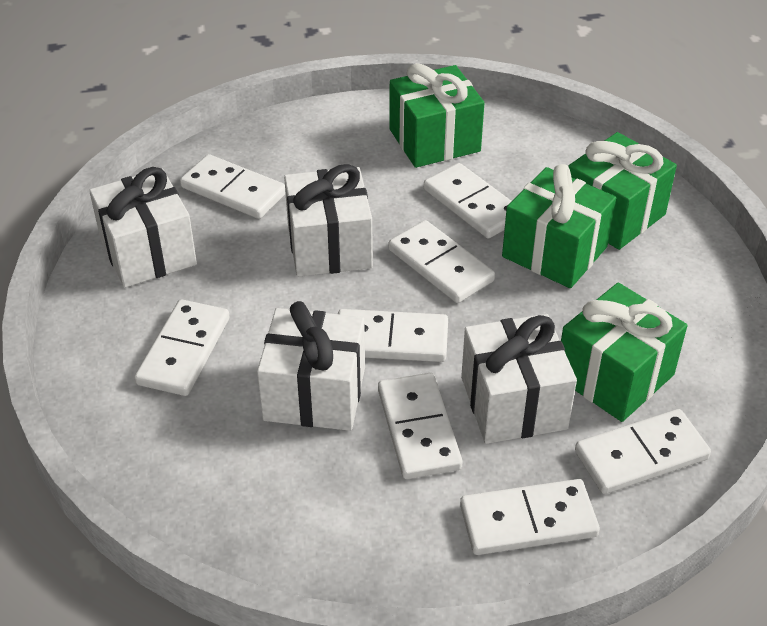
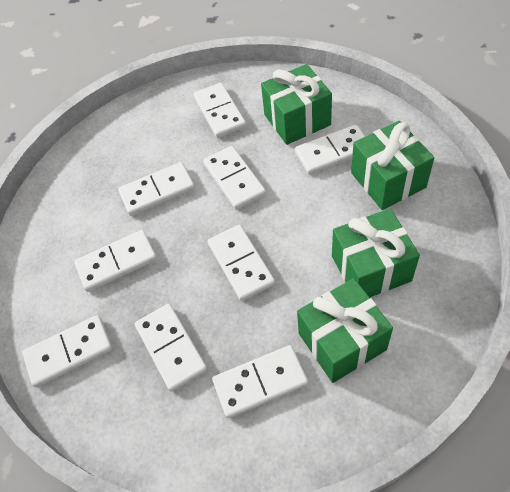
white domino: 8 -> 9
white gift: 4 -> 0

